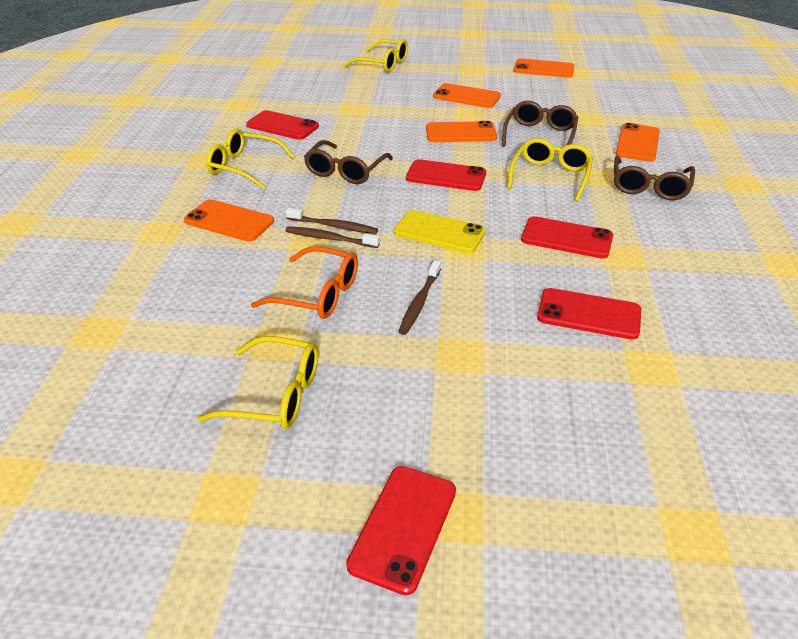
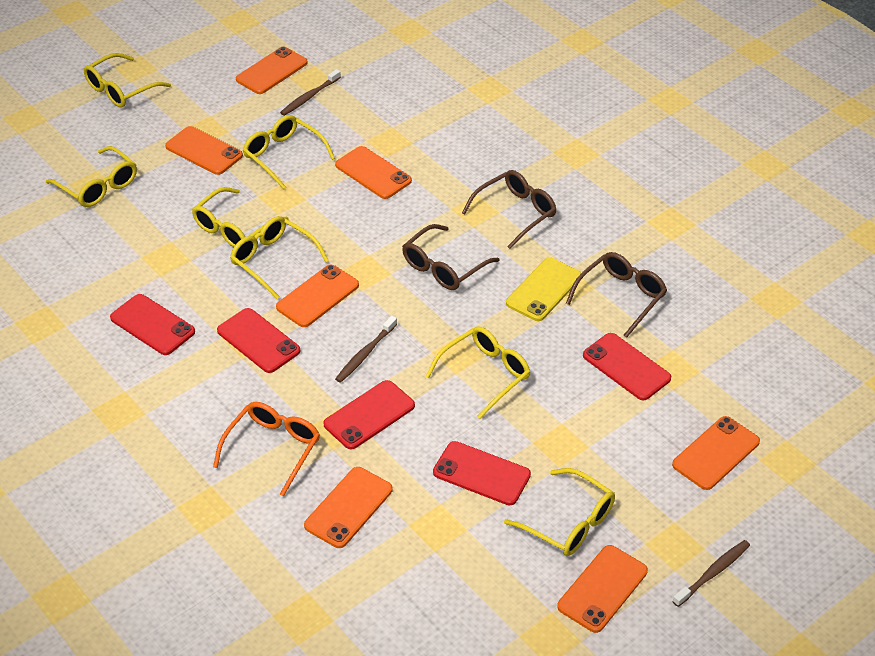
orange phone: 5 -> 7
yellow glasses: 4 -> 7

